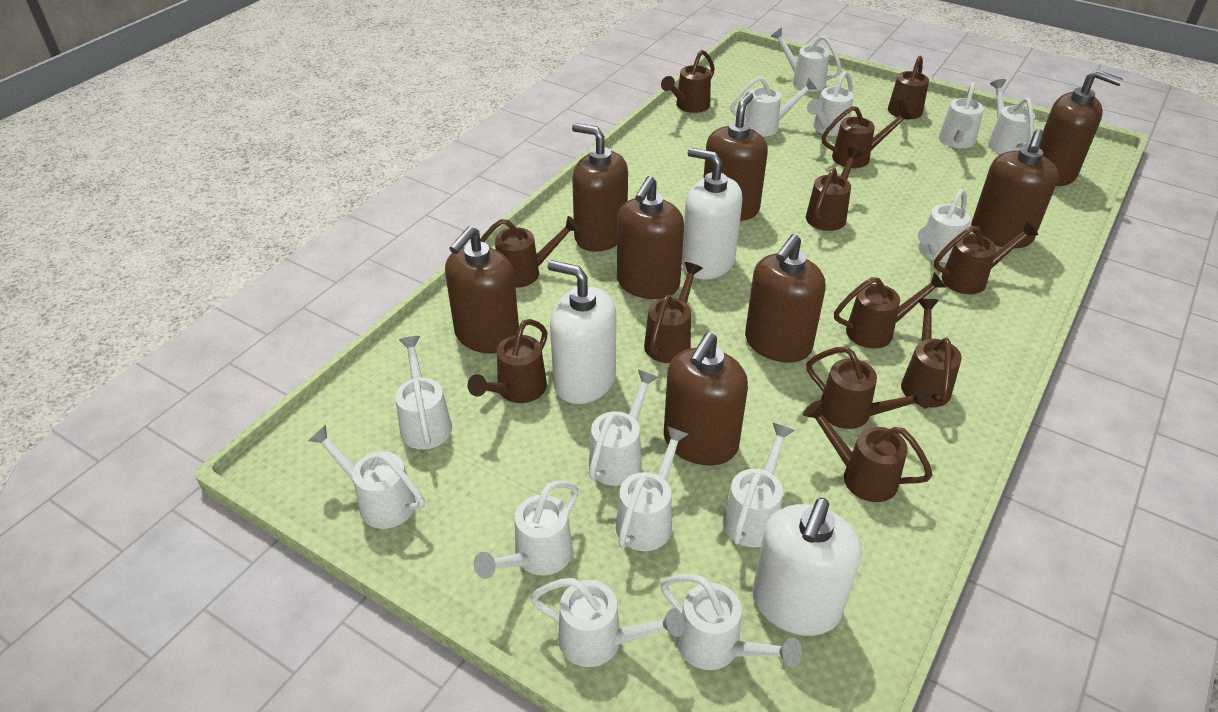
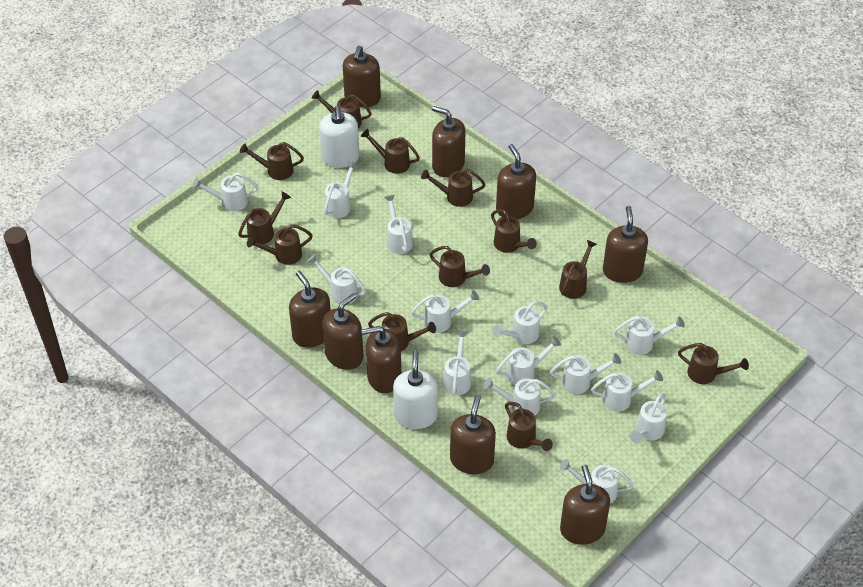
brown soap dispenser: 8 -> 9
white soap dispenser: 3 -> 2

